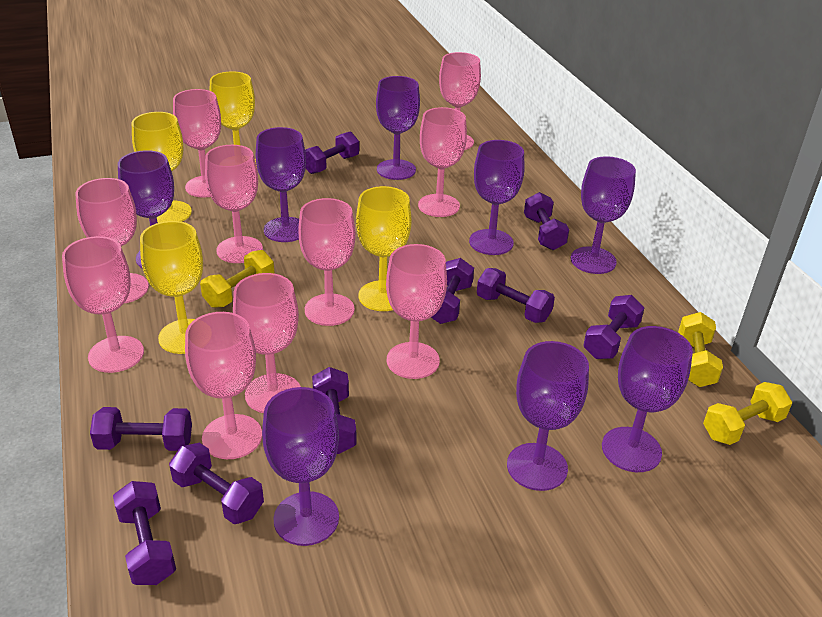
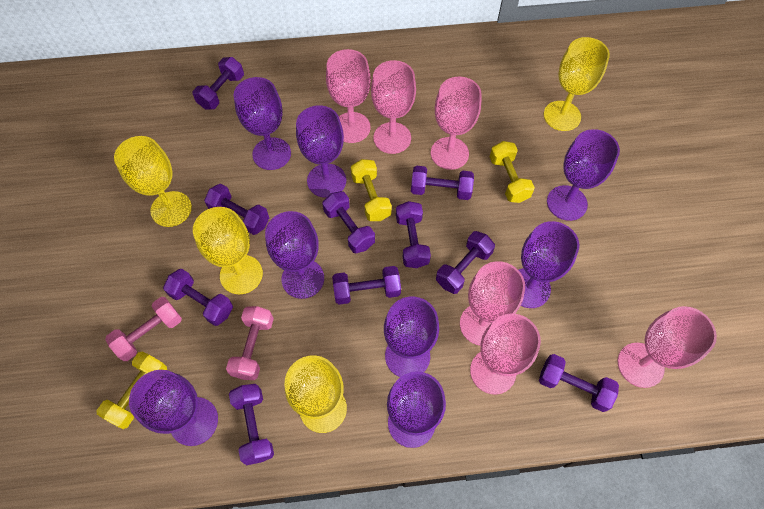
pink dumbbell: 0 -> 2
pink goblet: 10 -> 6
purple dumbbell: 9 -> 10

